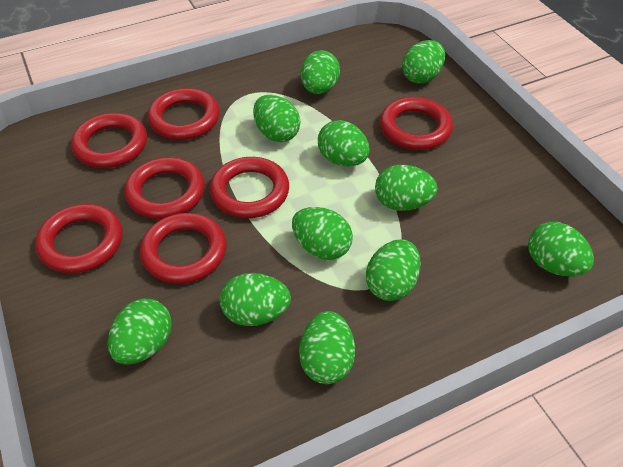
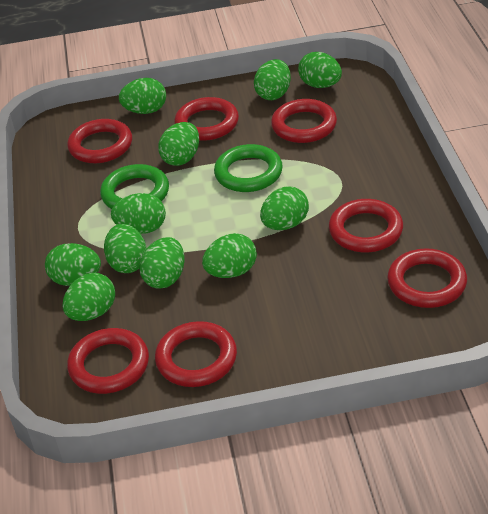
green ring: 0 -> 2

